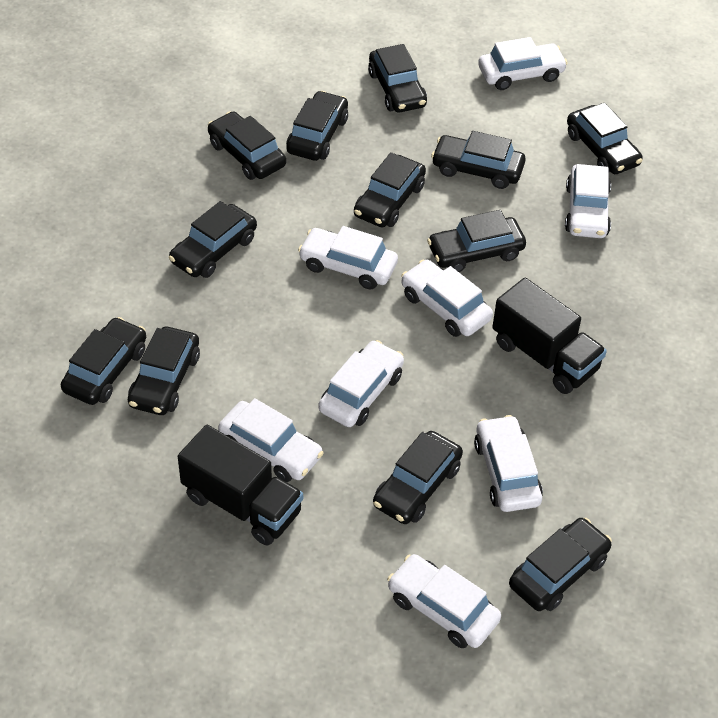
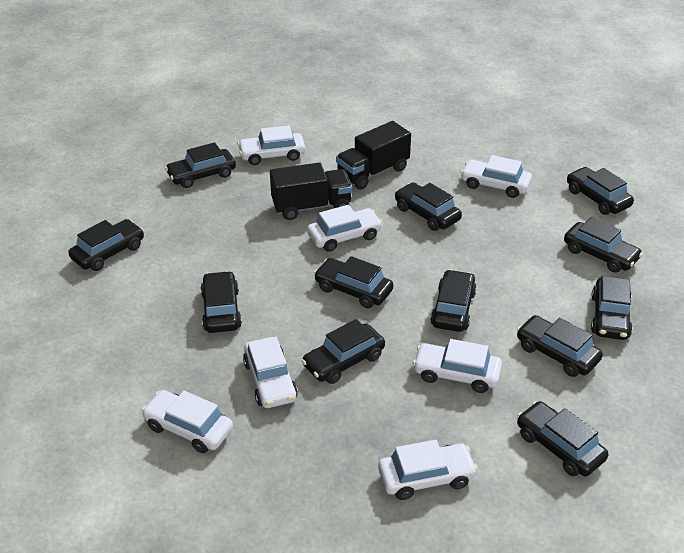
white car: 8 -> 7

